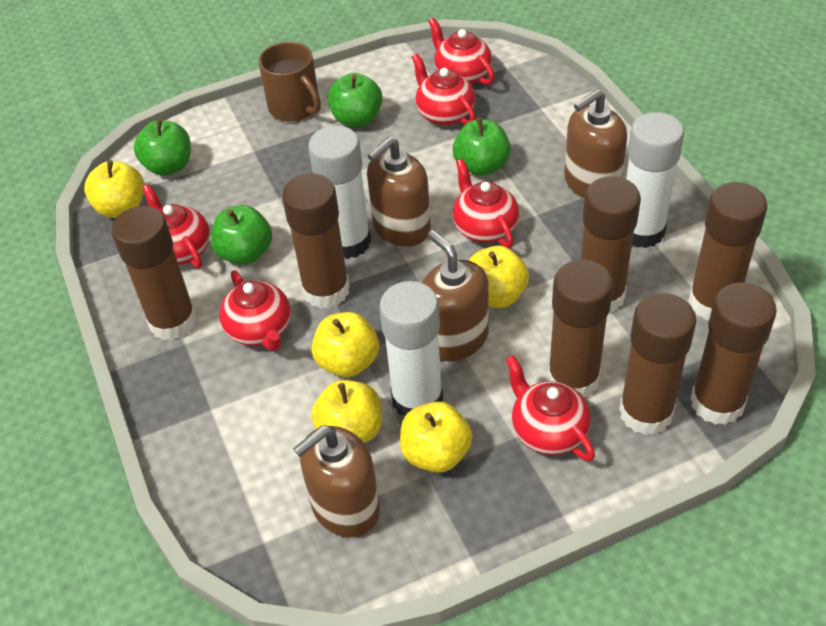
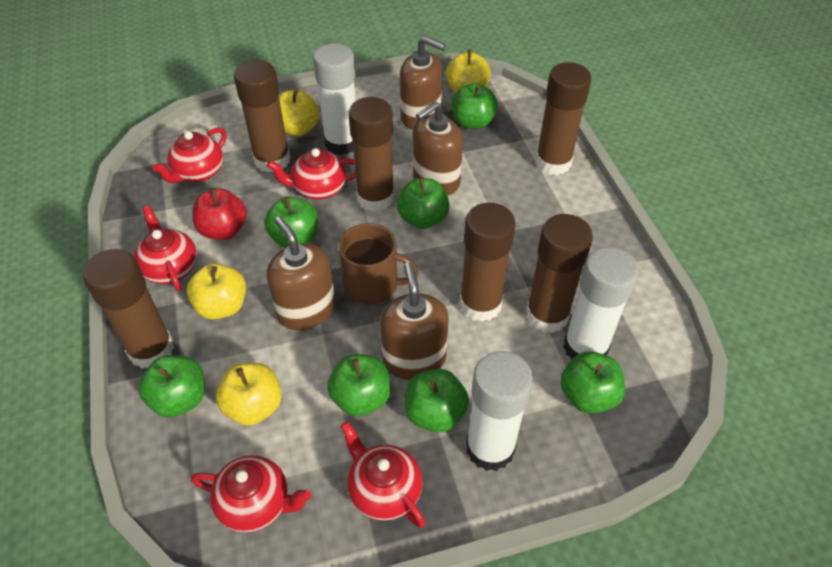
brown glue stick: 7 -> 6
green apple: 4 -> 7
red apple: 0 -> 1
red teapot: 6 -> 5
yellow apple: 5 -> 4

